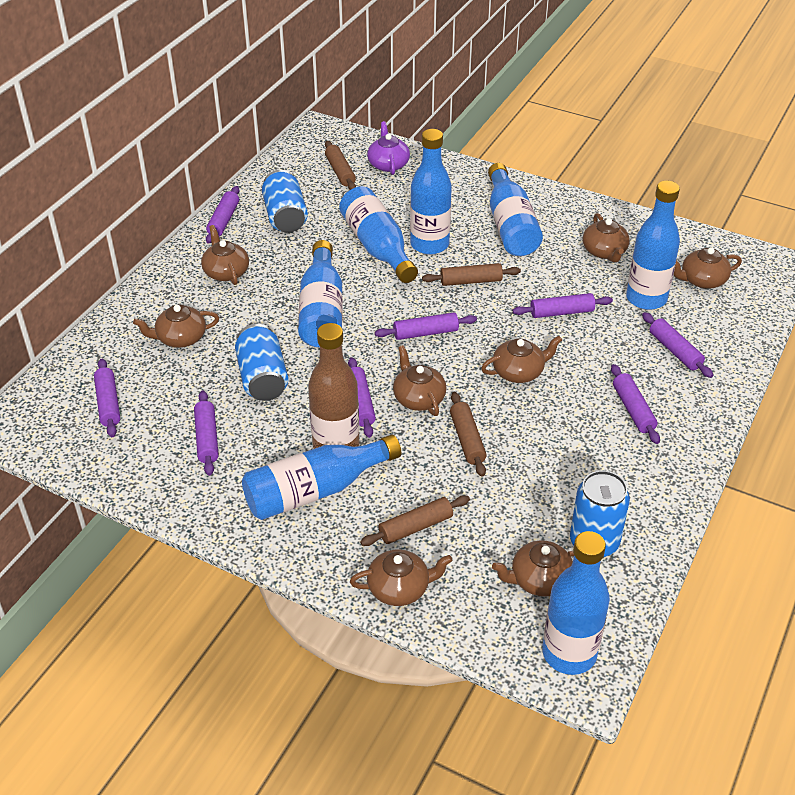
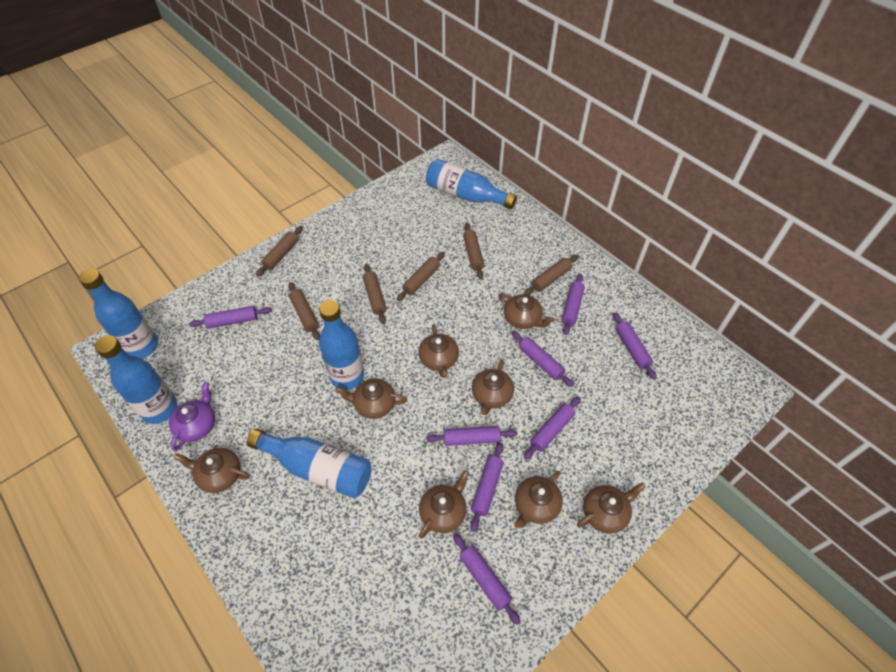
blue bottle: 7 -> 5
blue can: 3 -> 0
brown bottle: 1 -> 0
brown rolling pin: 4 -> 6

